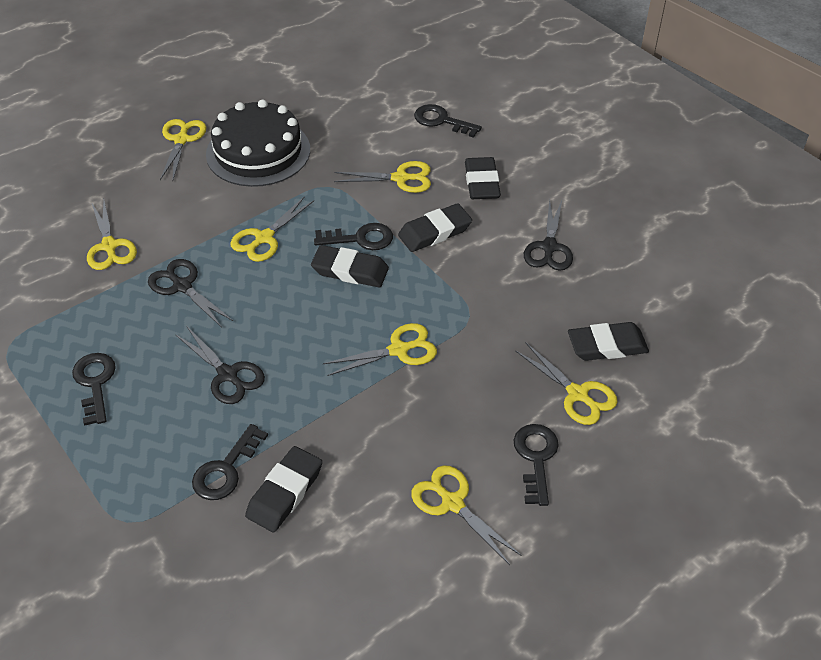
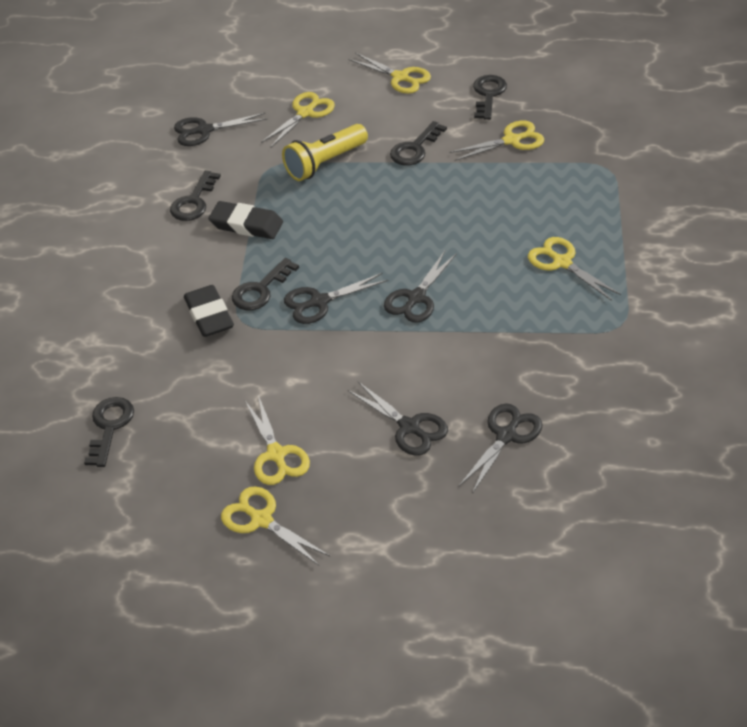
black cake: 1 -> 0
black eraser: 5 -> 2
black scissors: 3 -> 5
yellow flashlight: 0 -> 1
yellow scissors: 7 -> 6

